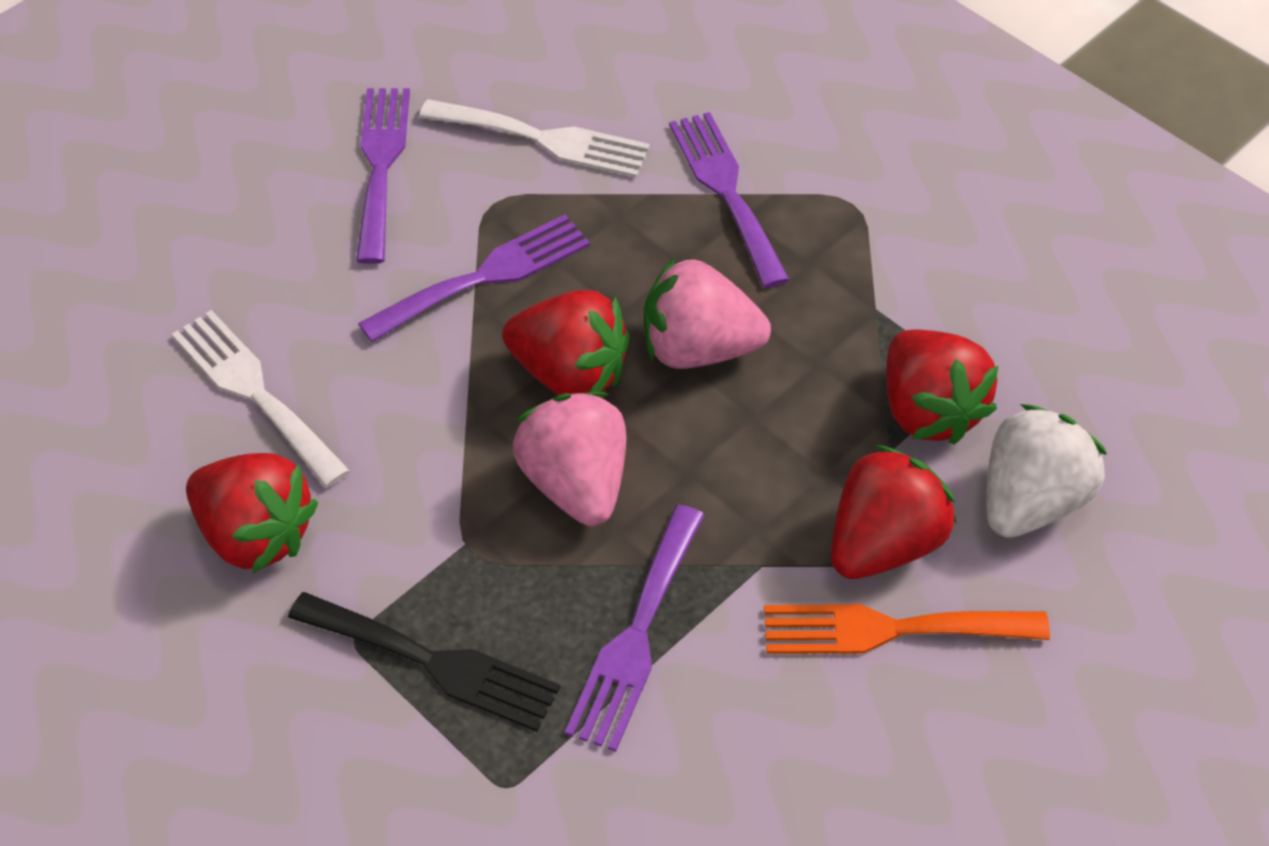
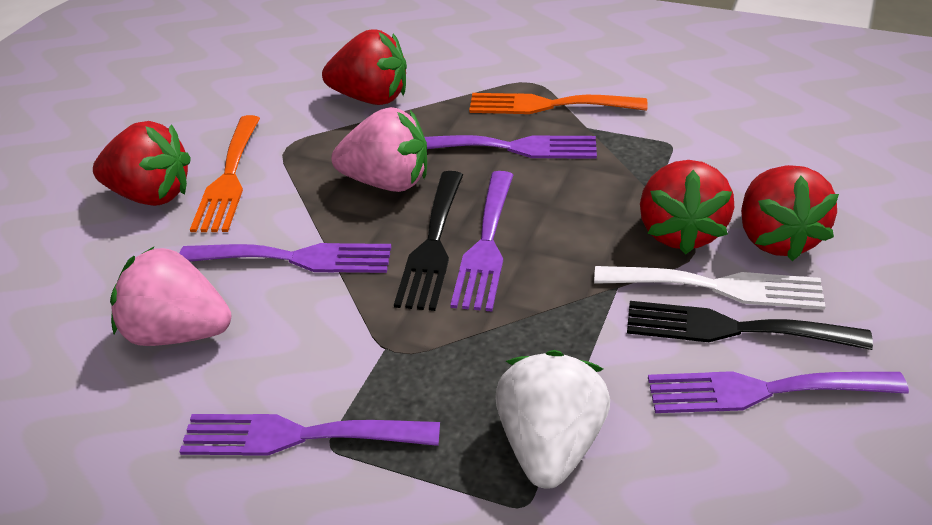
black fork: 1 -> 2
orange fork: 1 -> 2
purple fork: 4 -> 5
white fork: 2 -> 1

